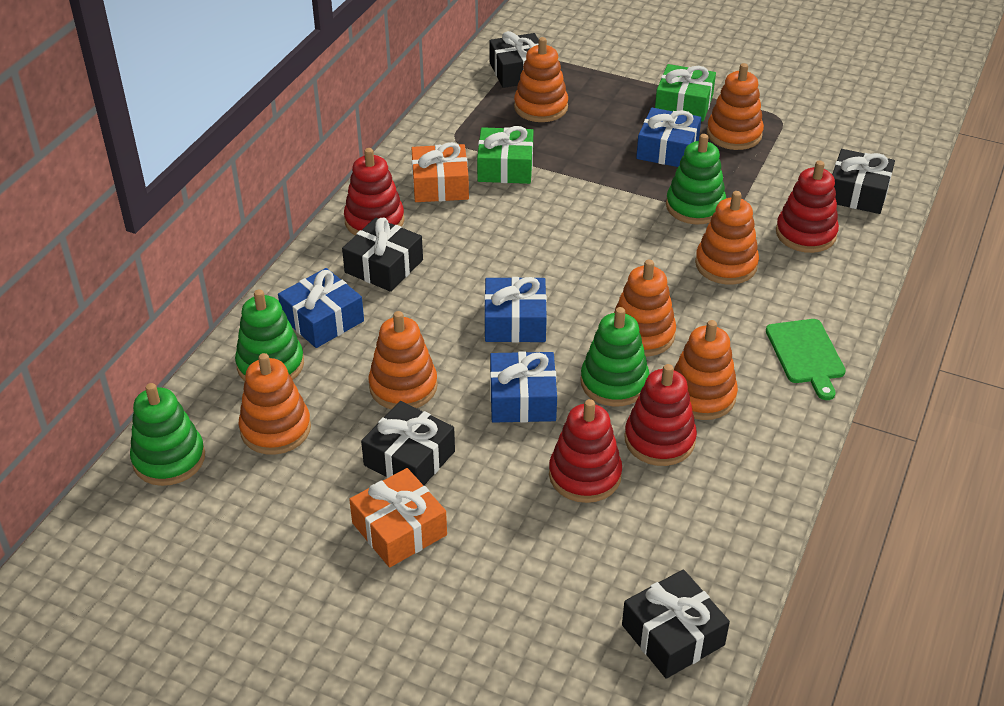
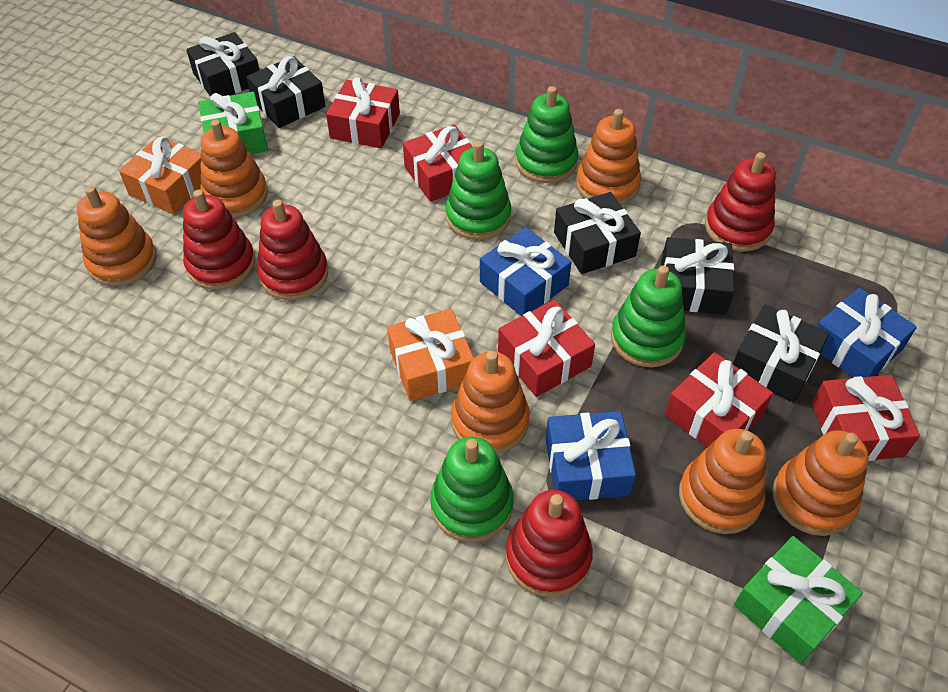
blue gift: 4 -> 3
green cutting board: 1 -> 0
orange stacking toy: 7 -> 6
red gift: 0 -> 5

